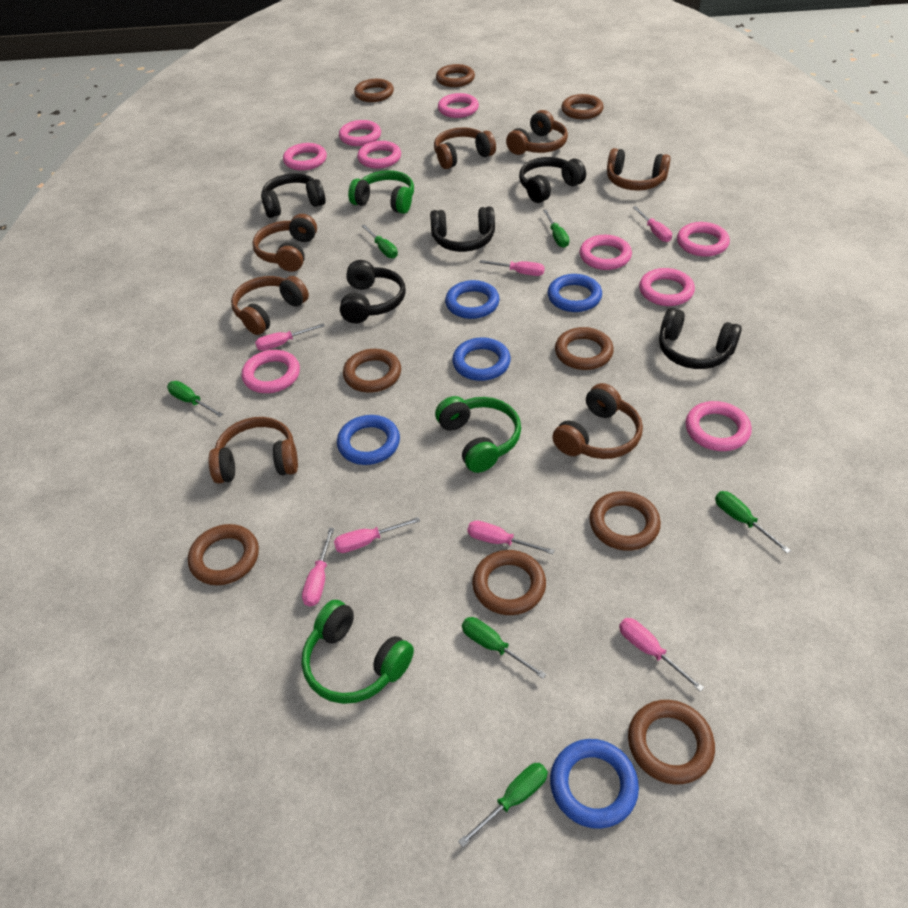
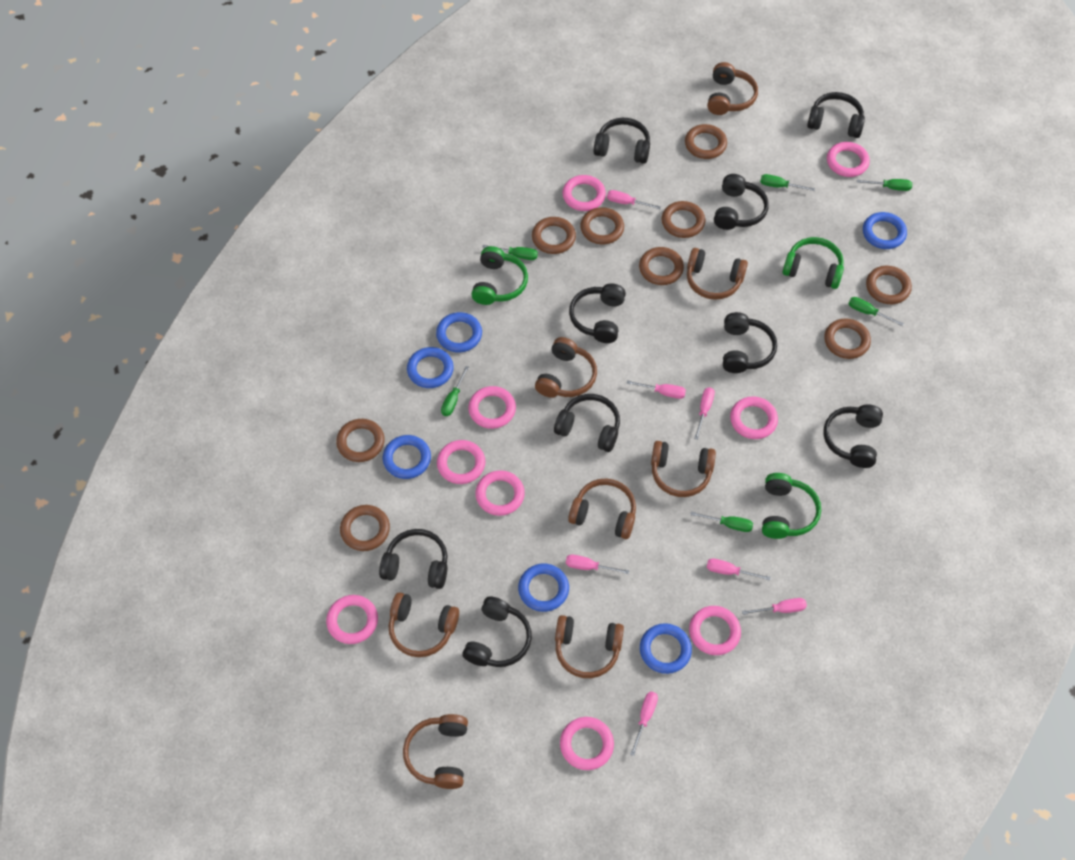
black headphones: 5 -> 9
blue ring: 5 -> 6
brown headphones: 7 -> 8

